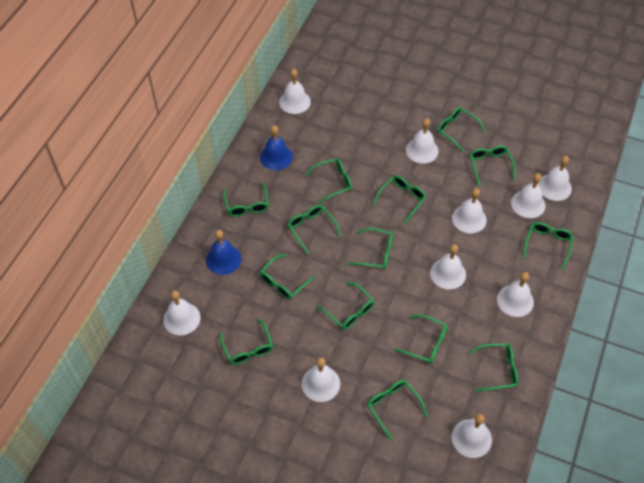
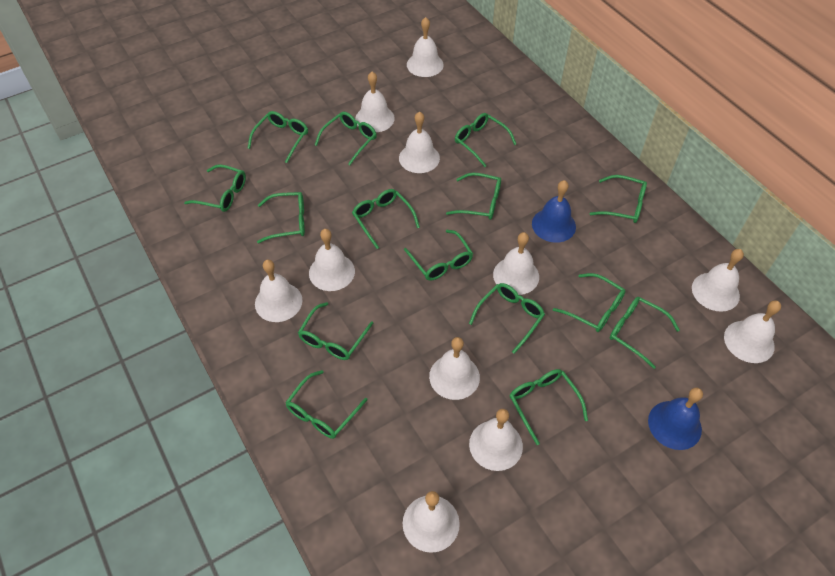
green glasses: 14 -> 15
white bell: 10 -> 11

